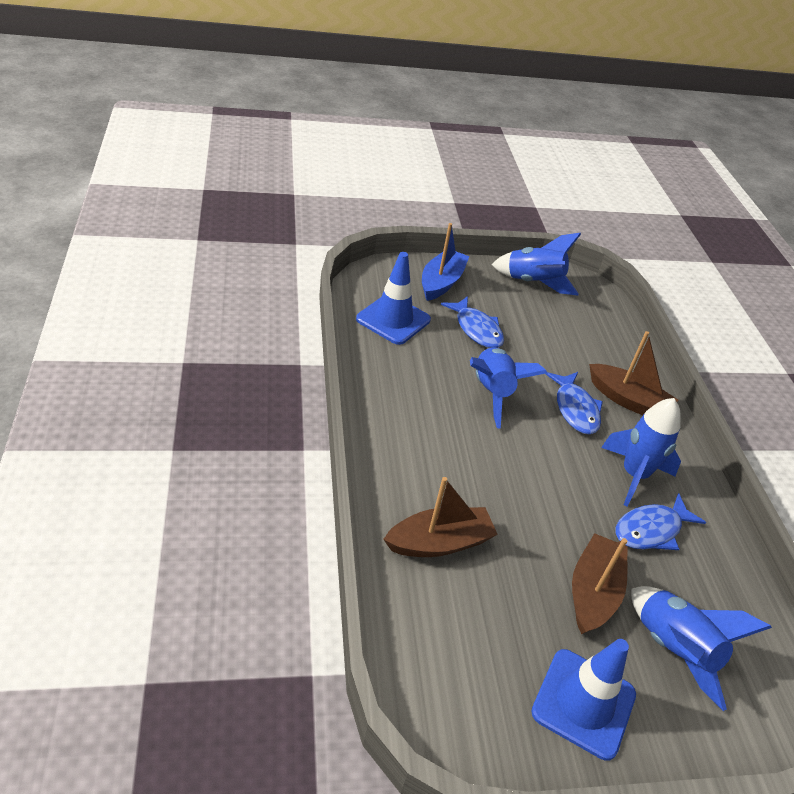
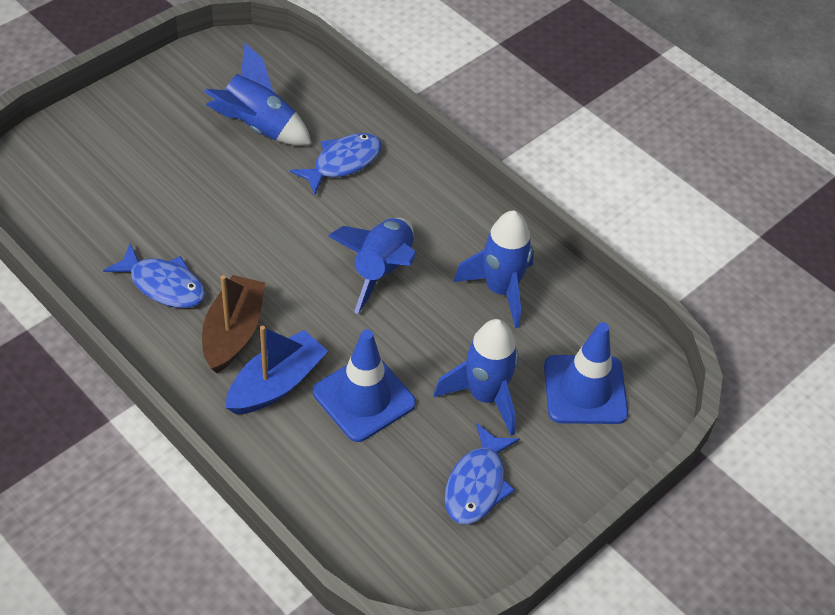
brown boat: 3 -> 1

